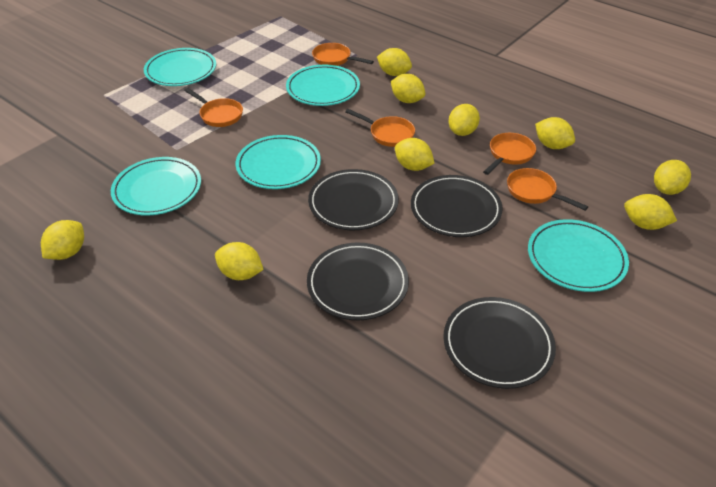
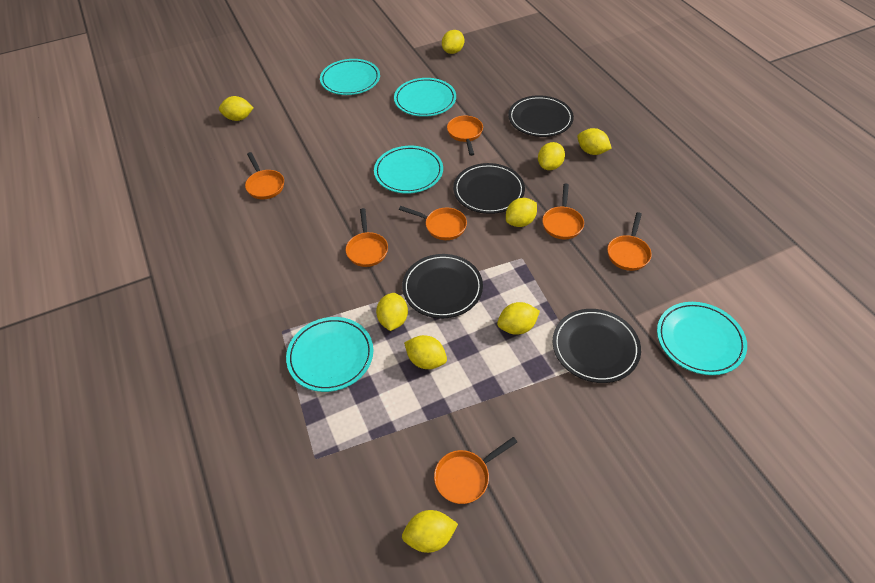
orange pan: 5 -> 7

